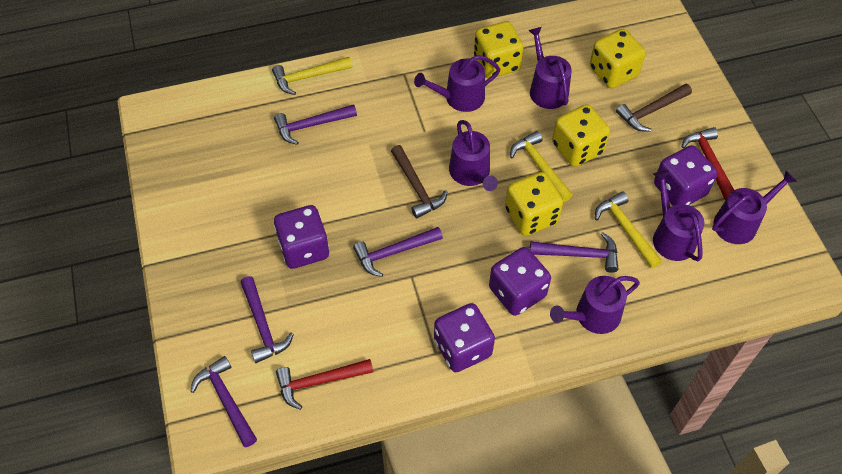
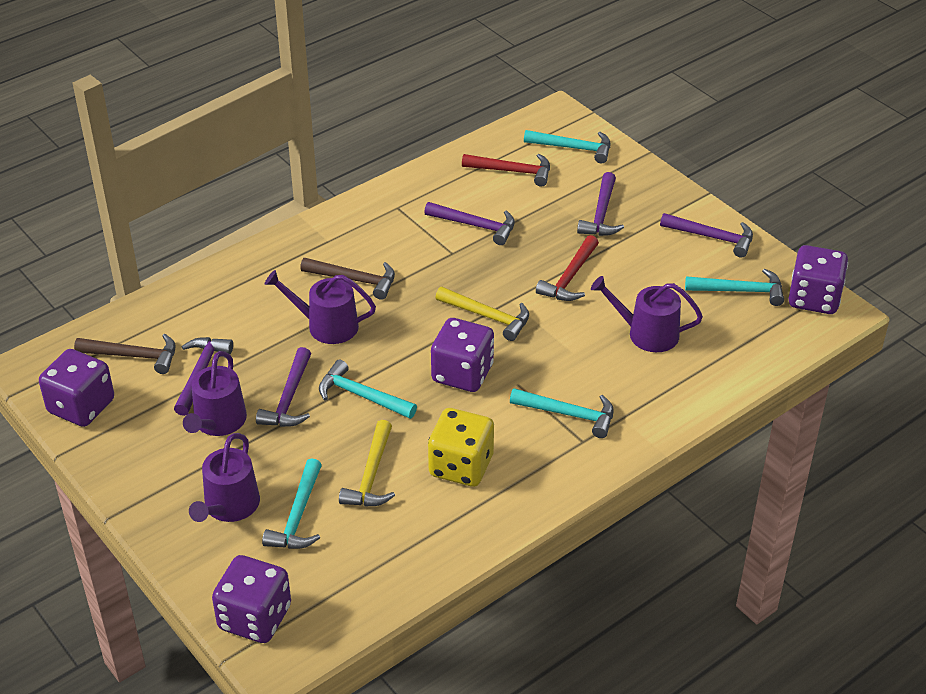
purple watering can: 6 -> 4
turquoise hammer: 0 -> 5
yellow dice: 4 -> 1
yellow hammer: 3 -> 2

